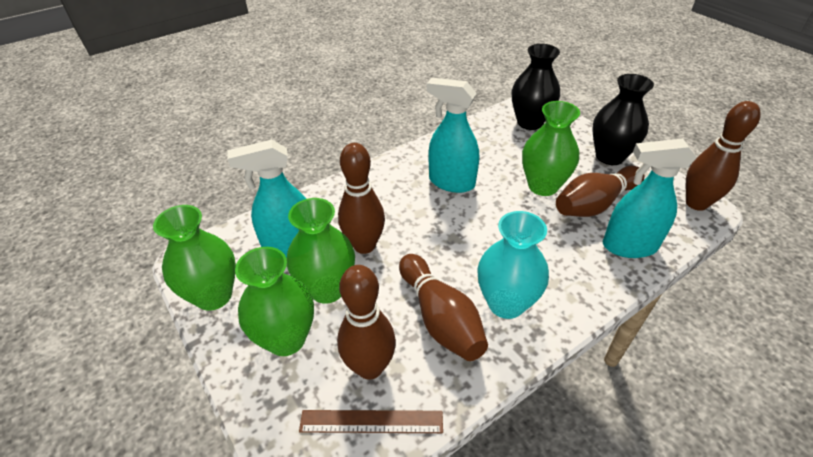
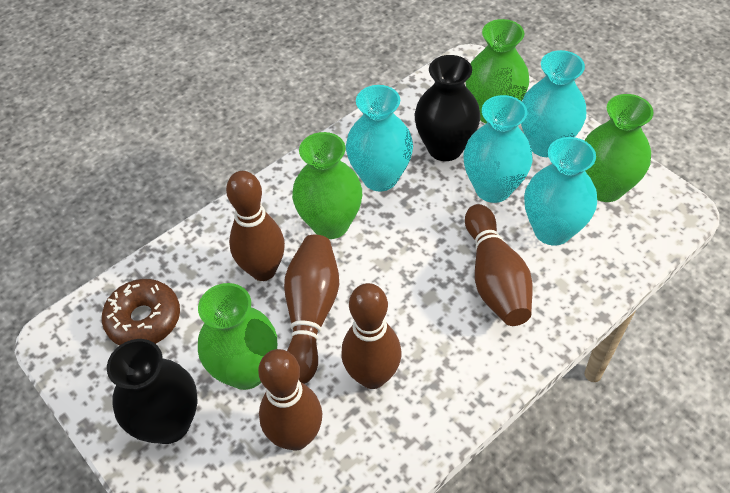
brown donut: 0 -> 1
brown ruler: 1 -> 0
turquoise spray bottle: 3 -> 0
turquoise vase: 1 -> 4

